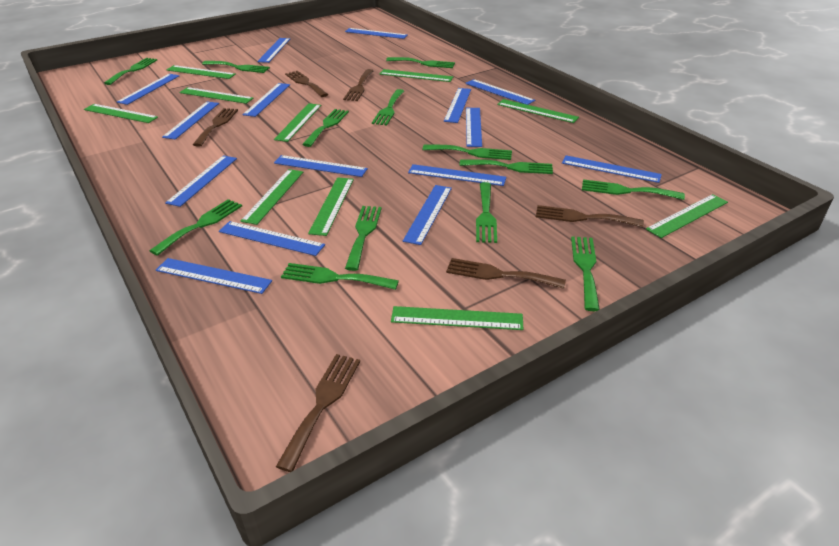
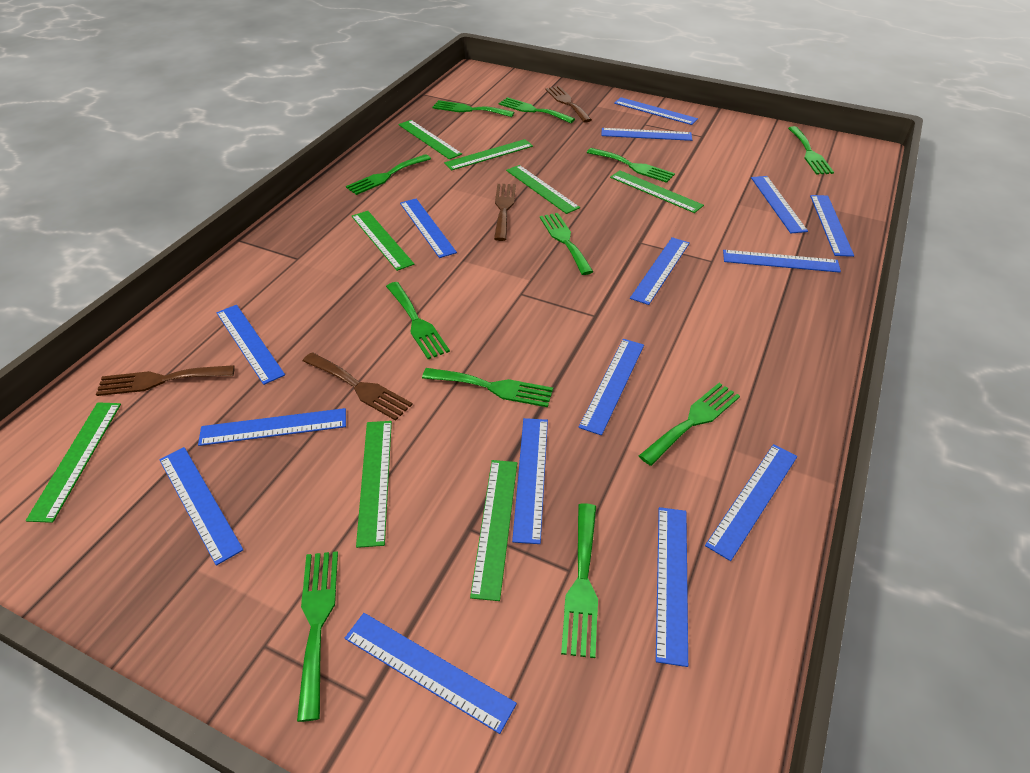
brown fork: 6 -> 4
green fork: 13 -> 11
green ruler: 10 -> 8

